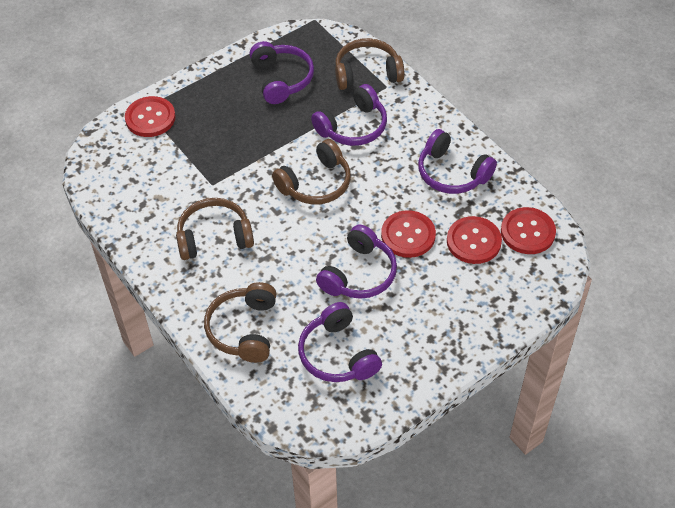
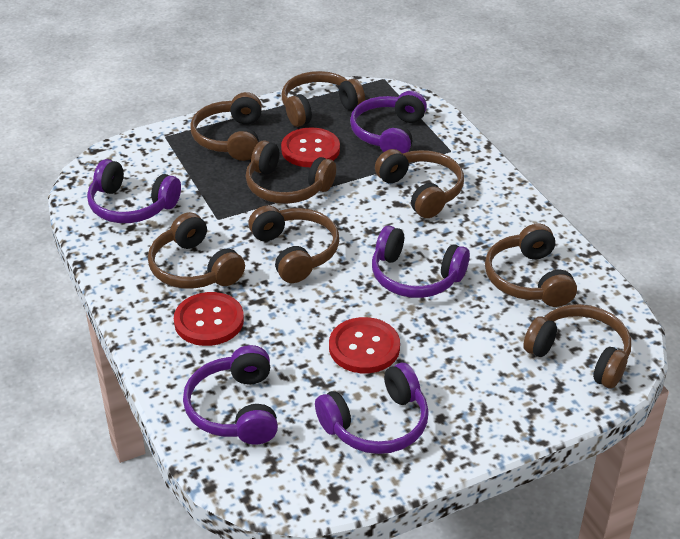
brown headphones: 4 -> 8
red button: 4 -> 3

